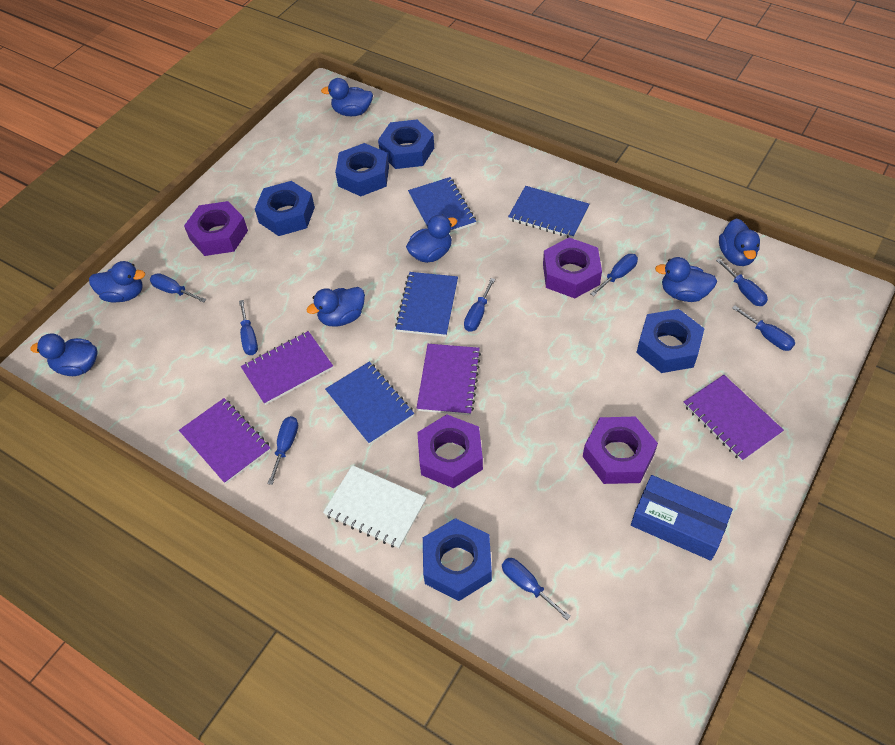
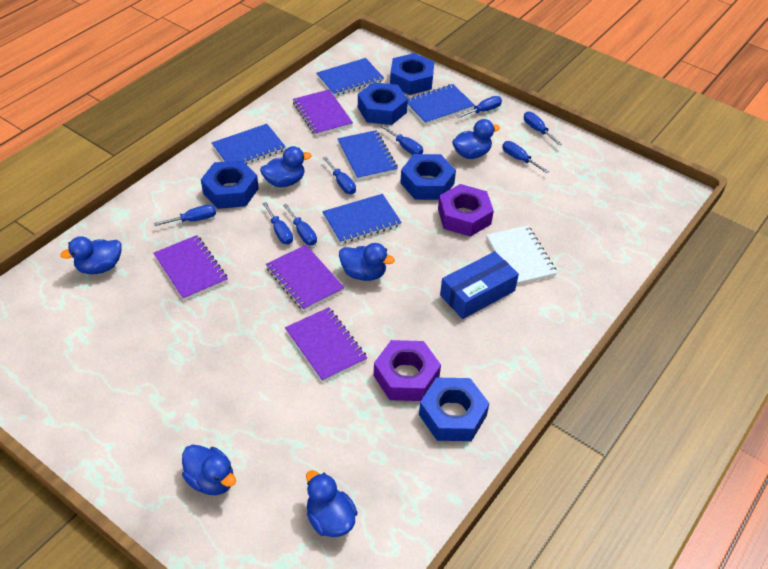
blue duck: 7 -> 6
blue notebook: 4 -> 5
purple nut: 4 -> 2

